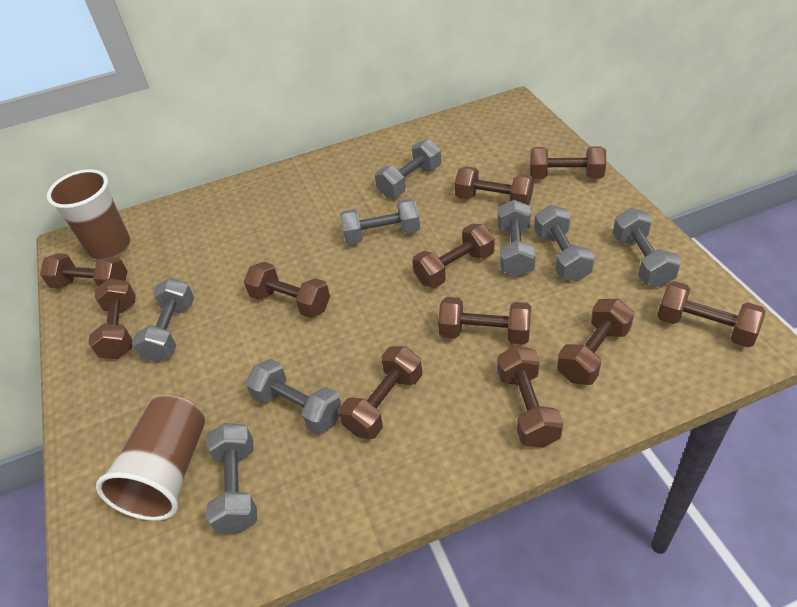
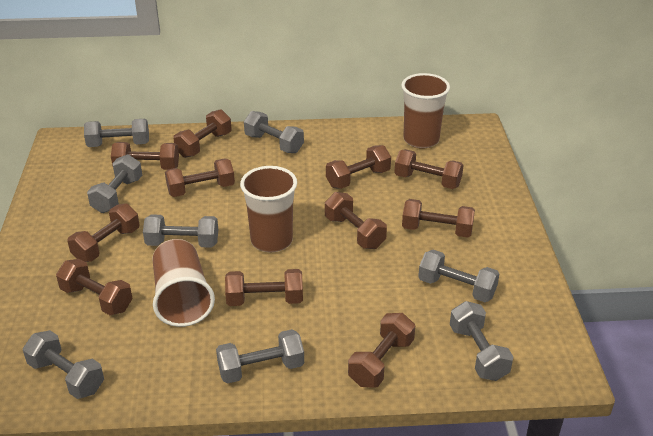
brown cup: 2 -> 3

